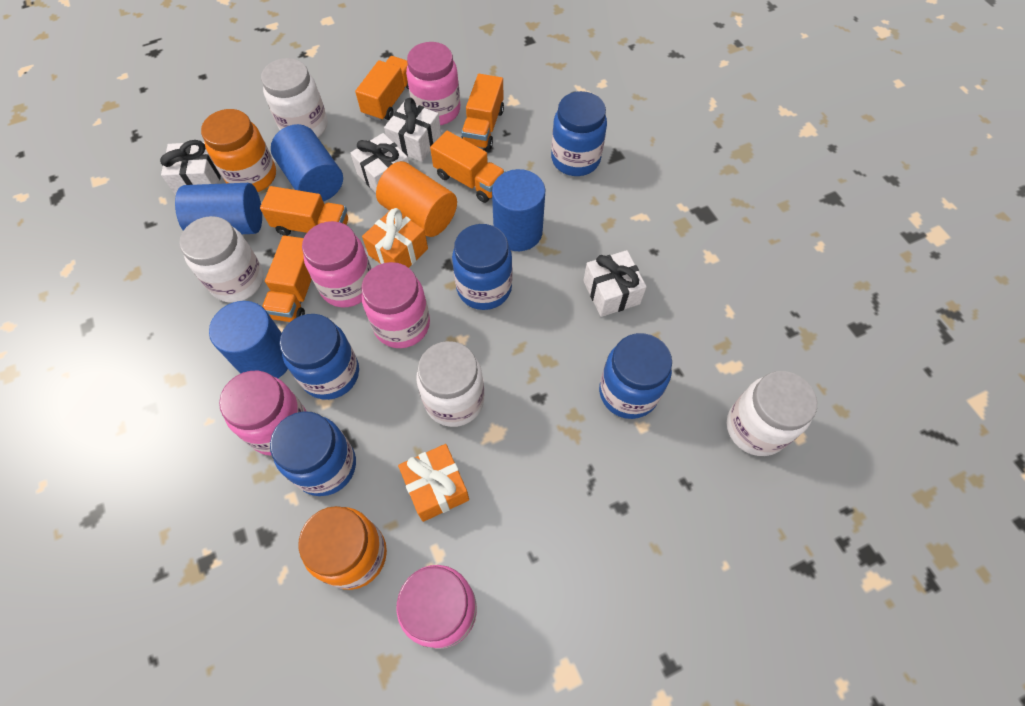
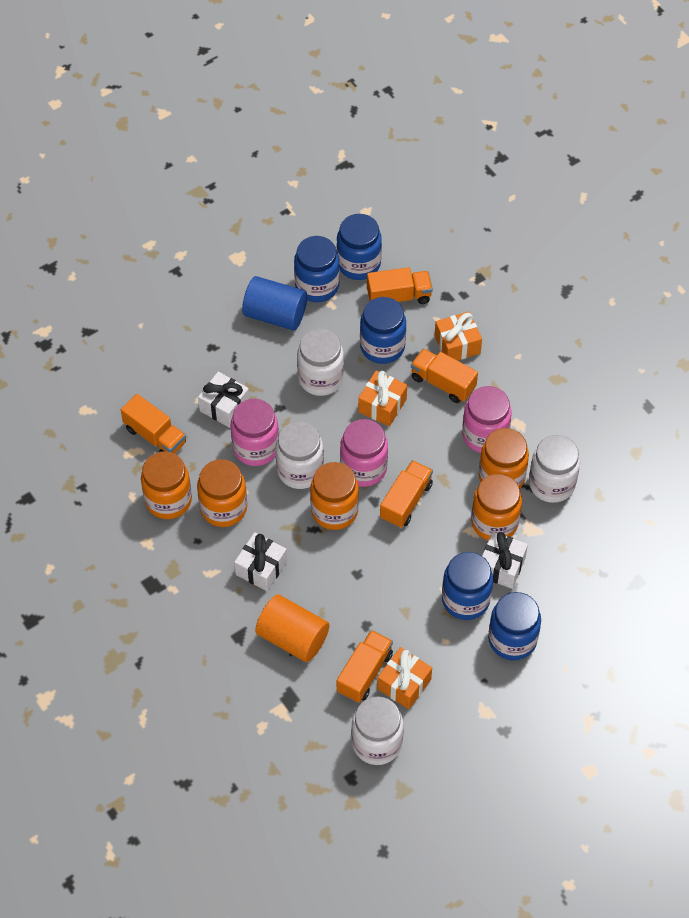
blue cylinder: 4 -> 1
orange gift: 2 -> 3
orange jar: 2 -> 5
pink jar: 5 -> 3
white gift: 4 -> 3

